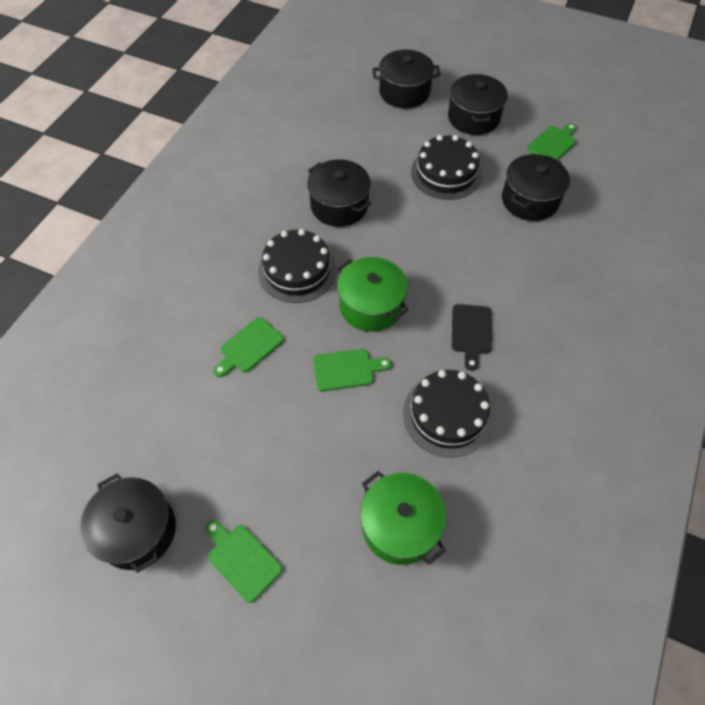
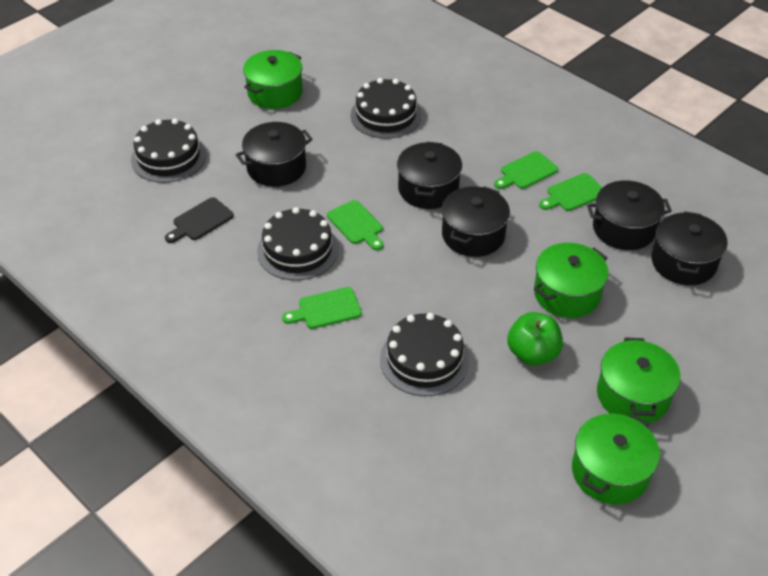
black cake: 3 -> 4
green apple: 0 -> 1
green pot: 2 -> 4

